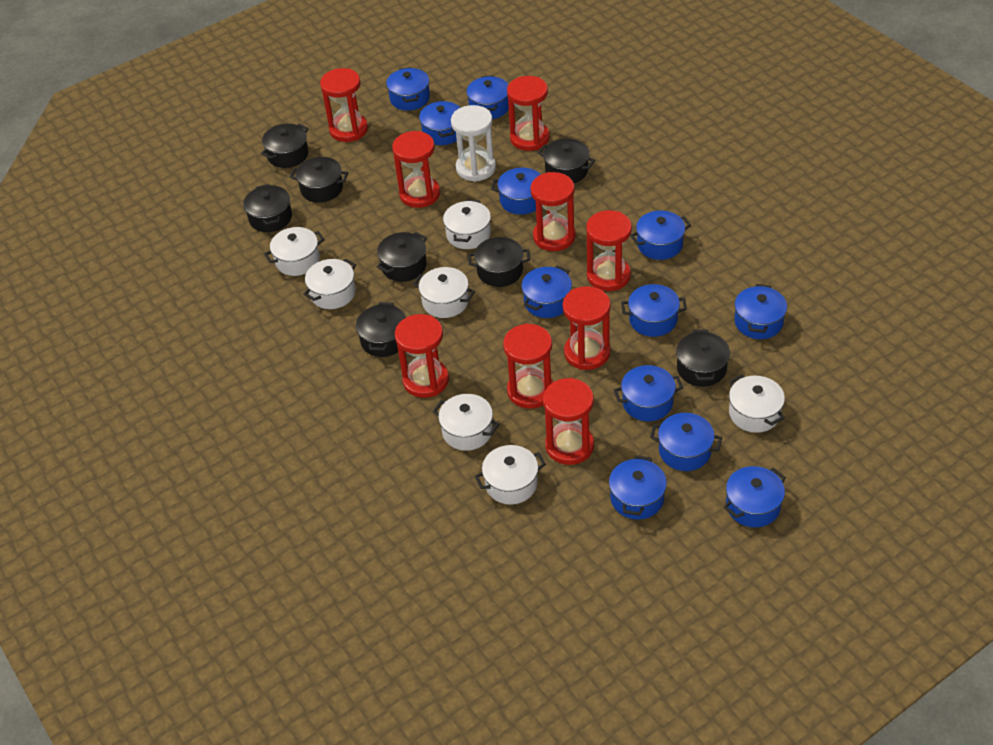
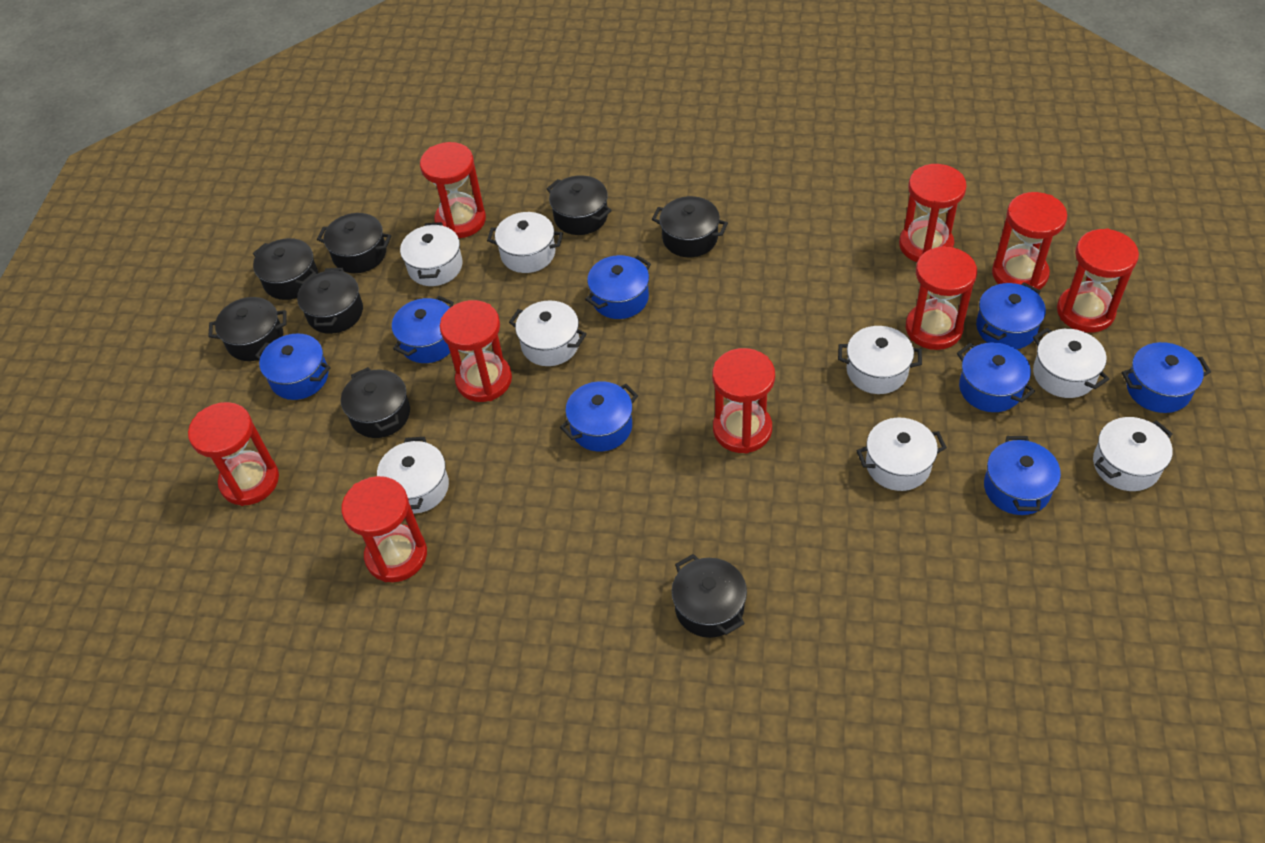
blue pot: 12 -> 8
white hourglass: 1 -> 0
white pot: 7 -> 8

